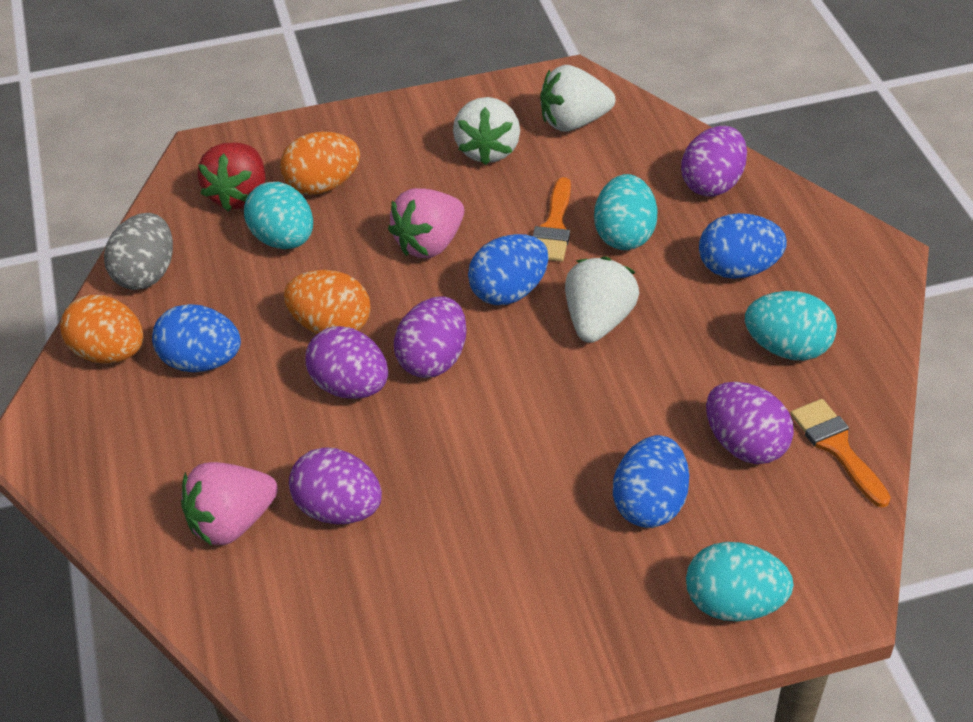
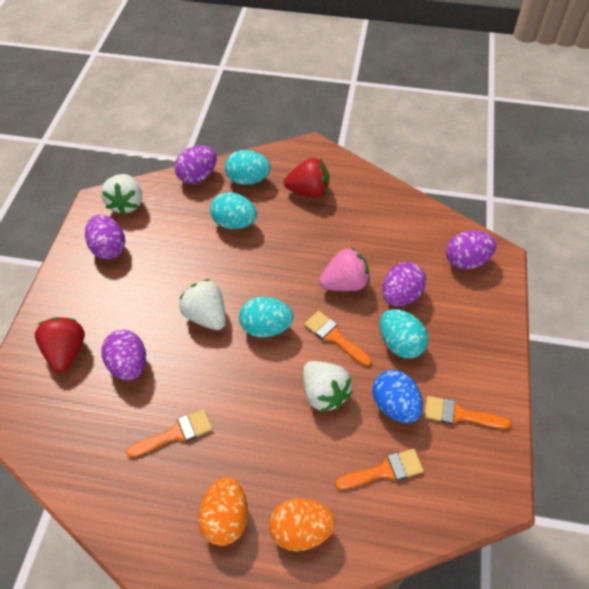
blue egg: 4 -> 1
grey egg: 1 -> 0
orange brush: 2 -> 4
orange egg: 3 -> 2
pink strawberry: 2 -> 1
red strawberry: 1 -> 2

